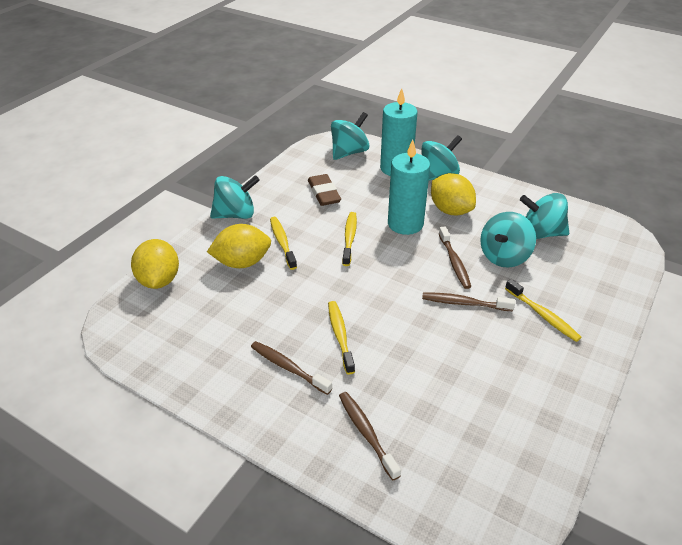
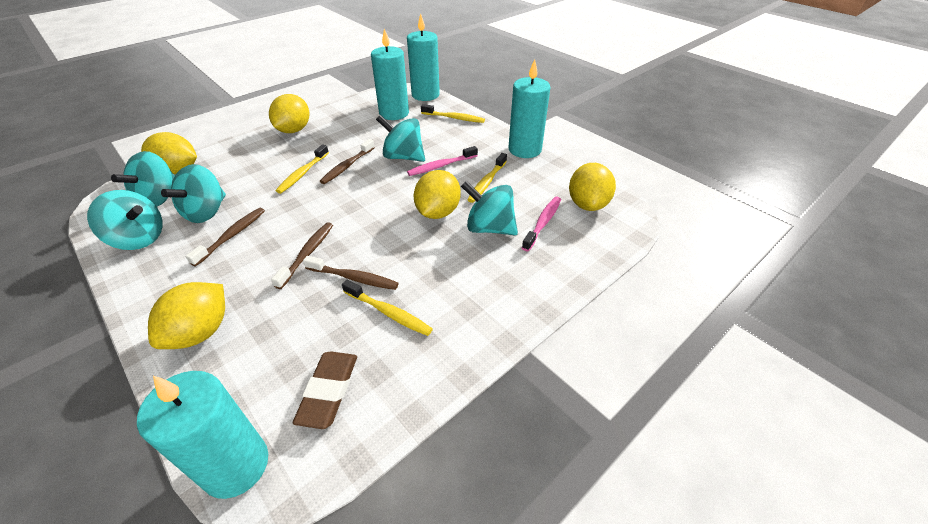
pink toothbrush: 0 -> 2
turquoise candle: 2 -> 4
yellow lemon: 3 -> 5

